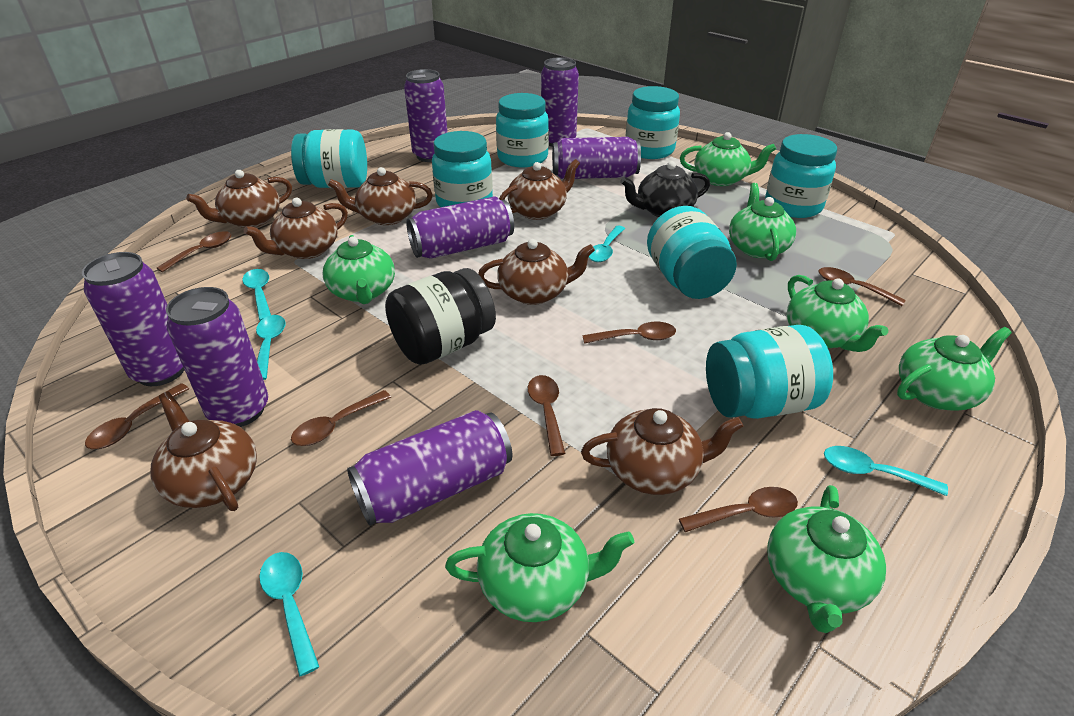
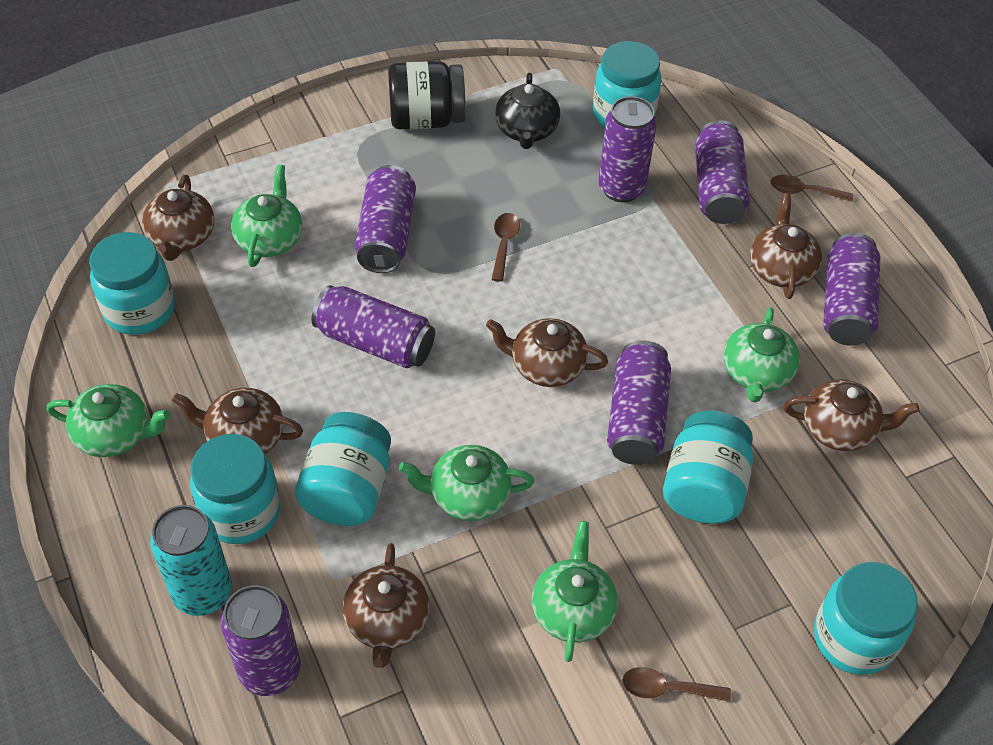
brown spoon: 7 -> 3
brown teapot: 7 -> 6
green teapot: 7 -> 5
turquoise can: 0 -> 1
turquoise jar: 7 -> 6
turquoise spoon: 5 -> 0

